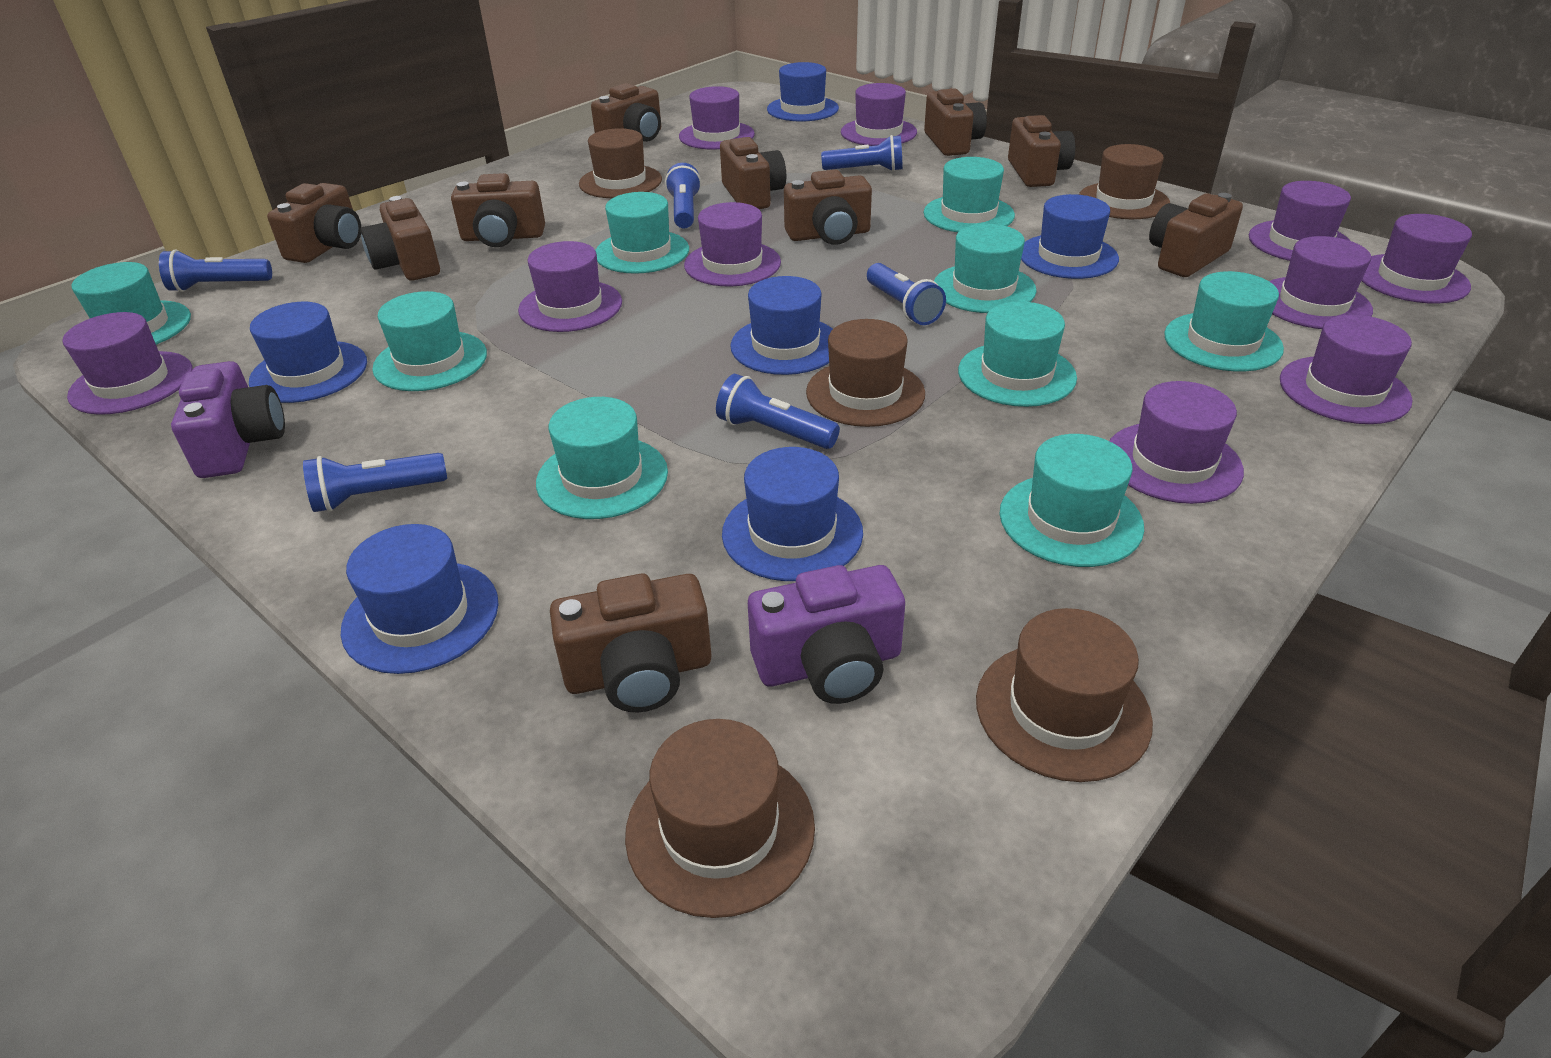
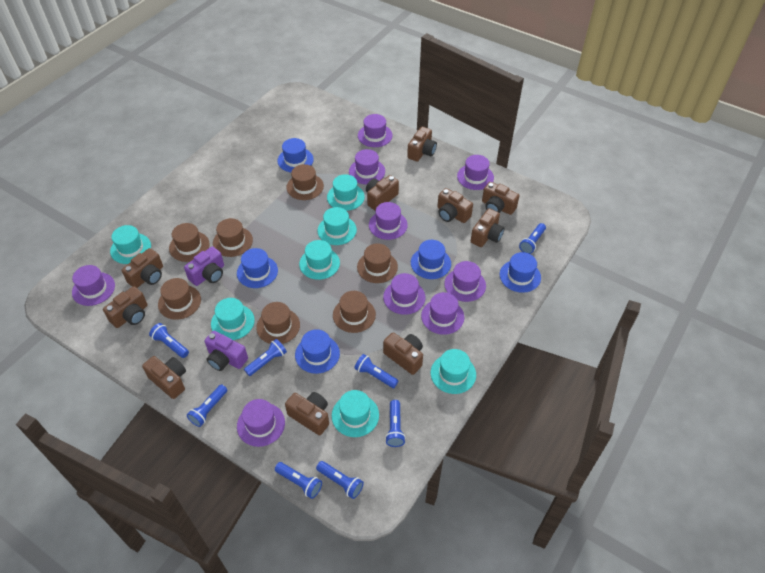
blue flashlight: 6 -> 8
blue hat: 6 -> 5
brown hat: 5 -> 7
purple hat: 10 -> 9
turquoise hat: 9 -> 7

